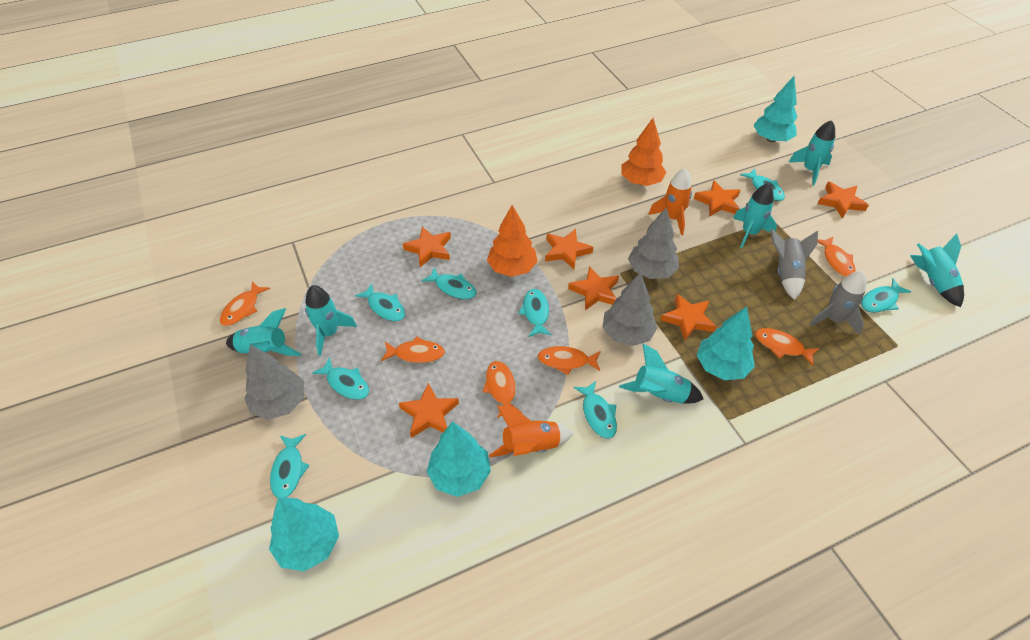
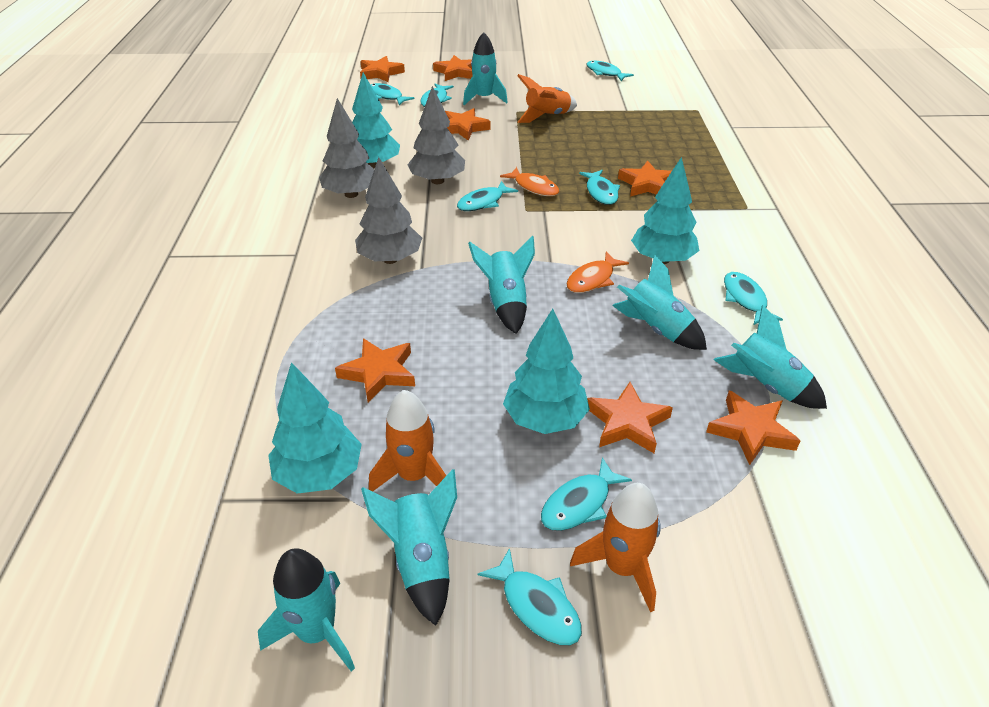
grey rocket: 2 -> 0
orange fish: 6 -> 2
orange rocket: 2 -> 3
orange tree: 2 -> 0

